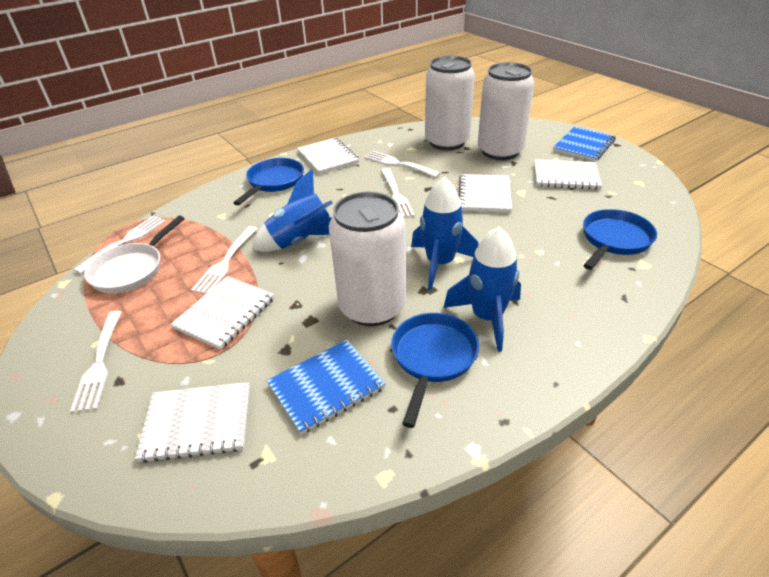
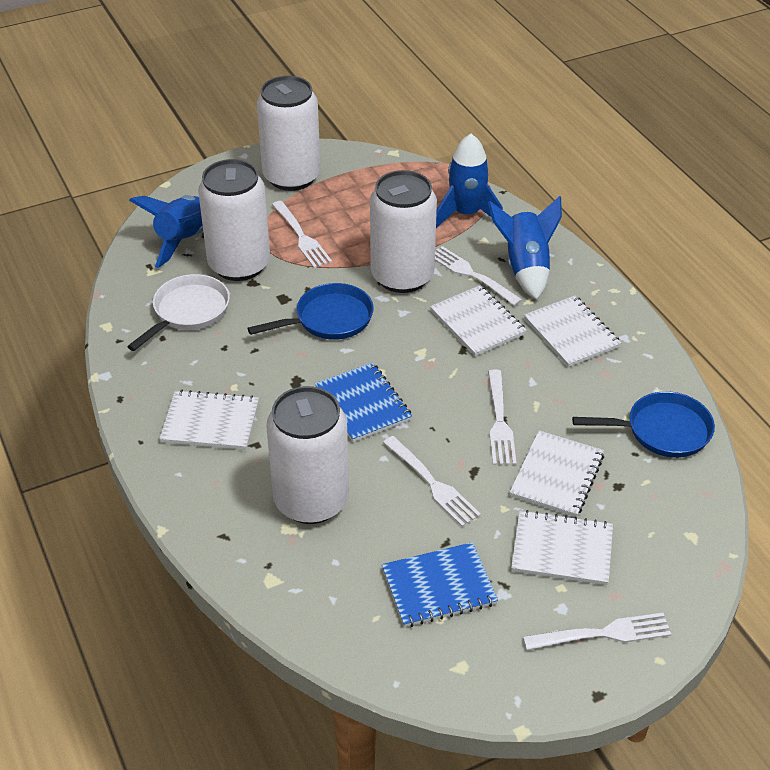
blue pan: 3 -> 2
white can: 3 -> 4

